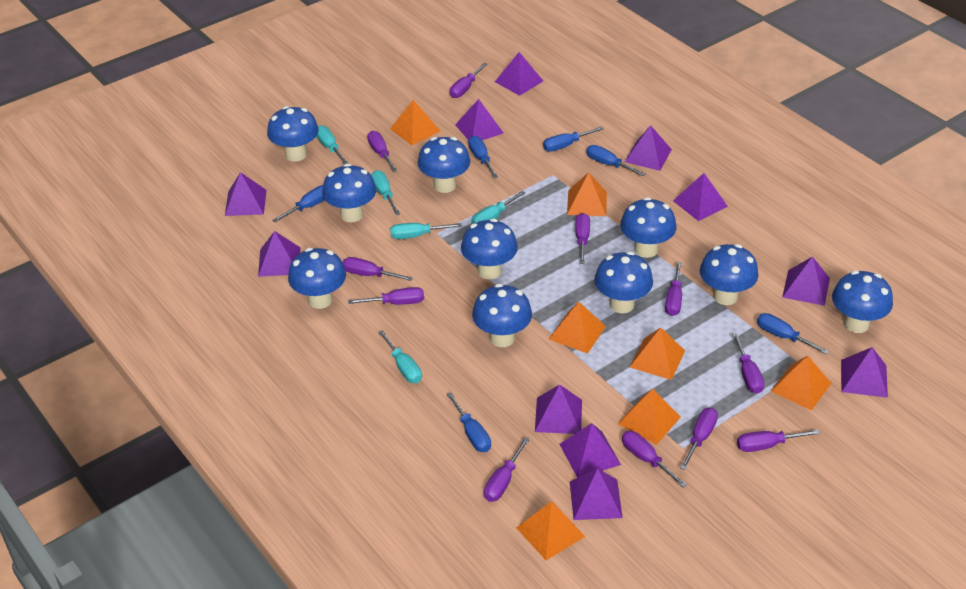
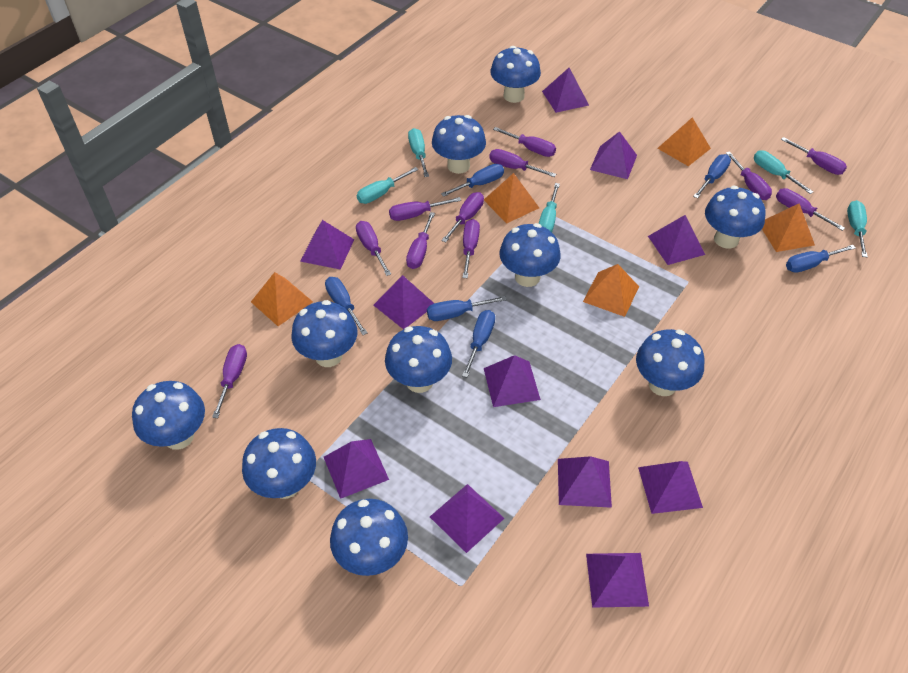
orange pyramid: 7 -> 5

